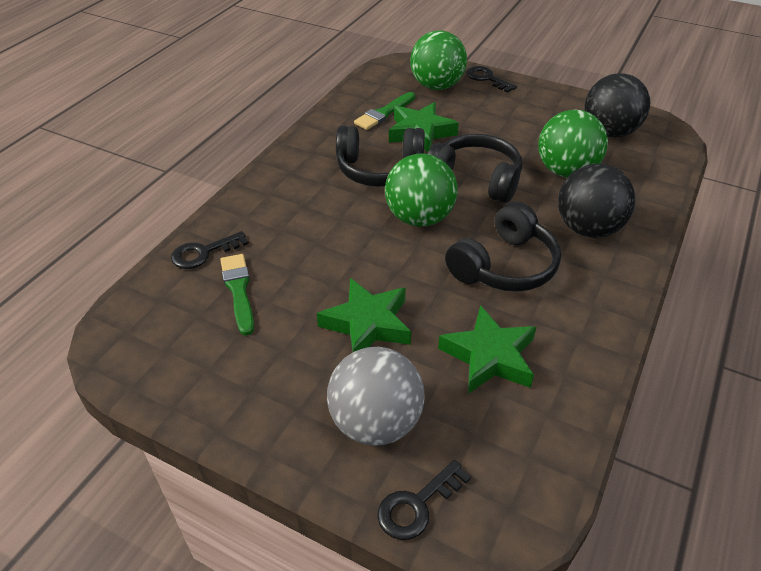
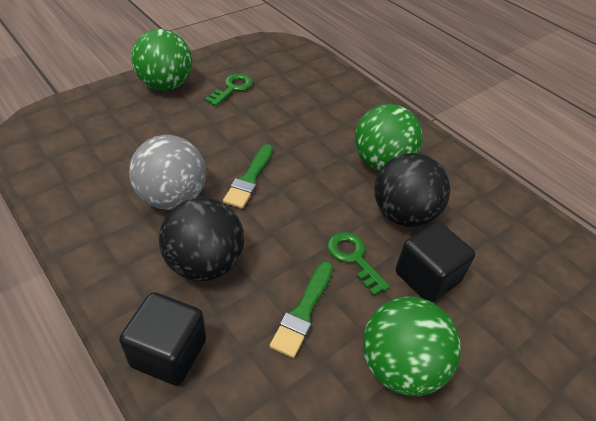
black cube: 0 -> 2
black headphones: 3 -> 0
black key: 3 -> 0
green key: 0 -> 2
green star: 3 -> 0

